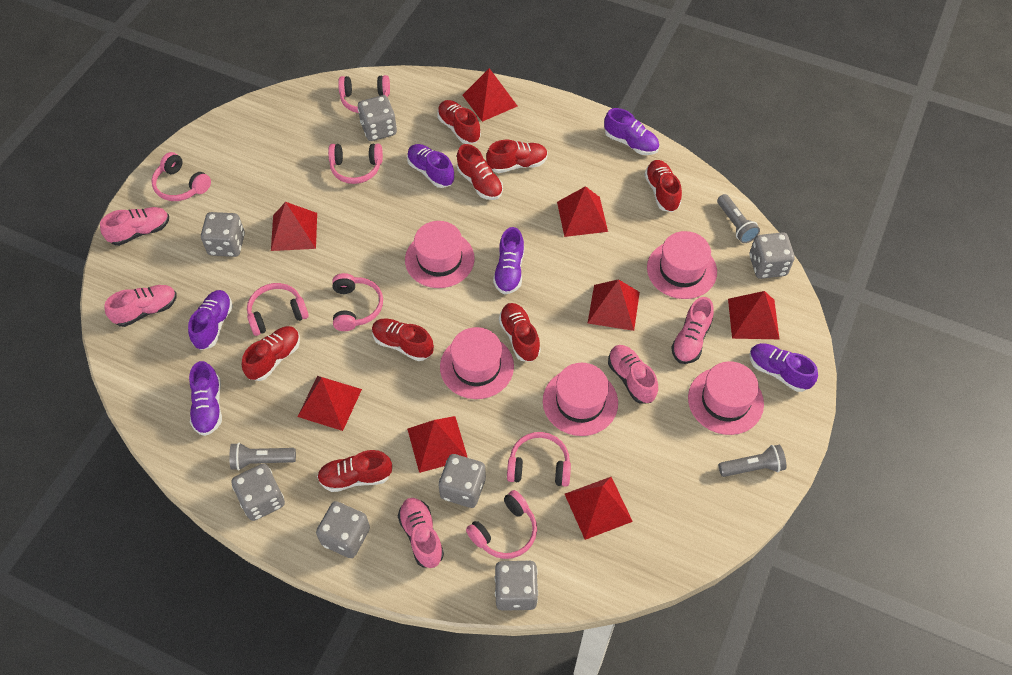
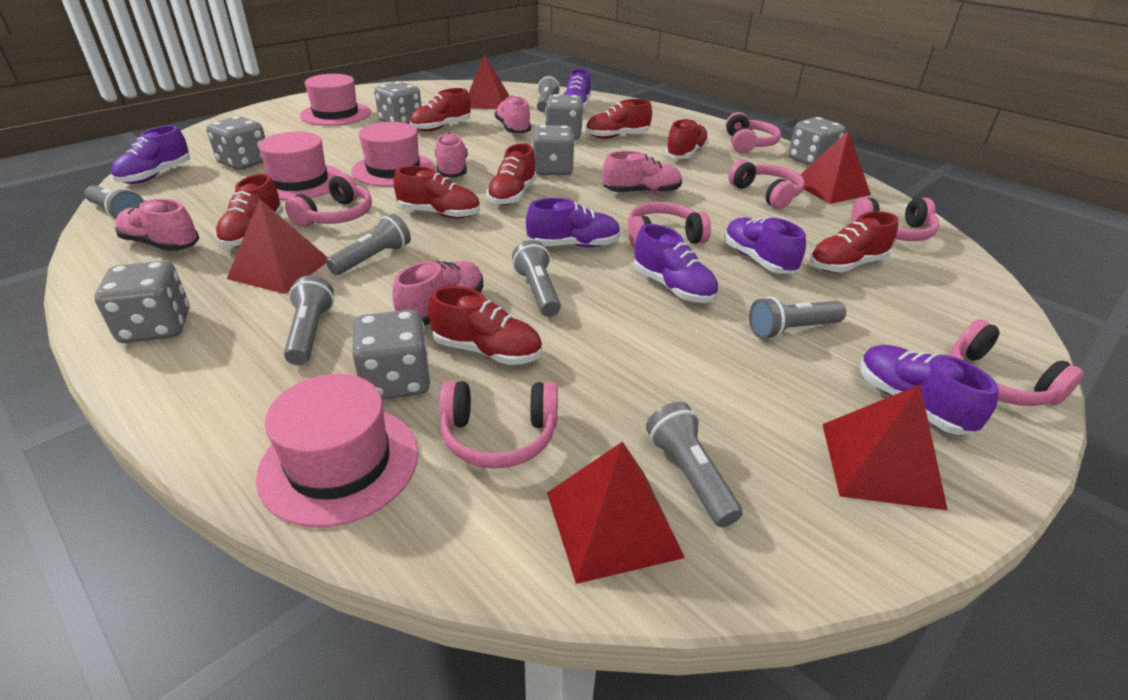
grey flashlight: 3 -> 7
pink hat: 5 -> 4
red pyramid: 8 -> 5

